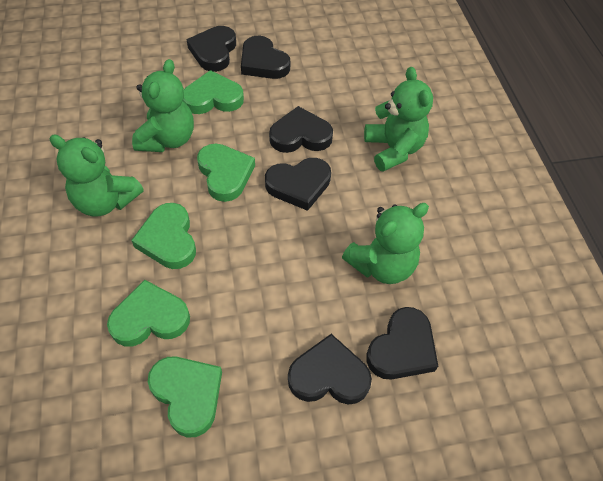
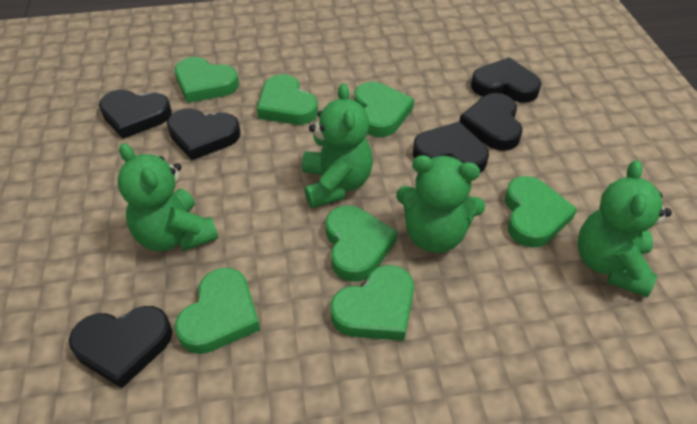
green heart: 5 -> 7

